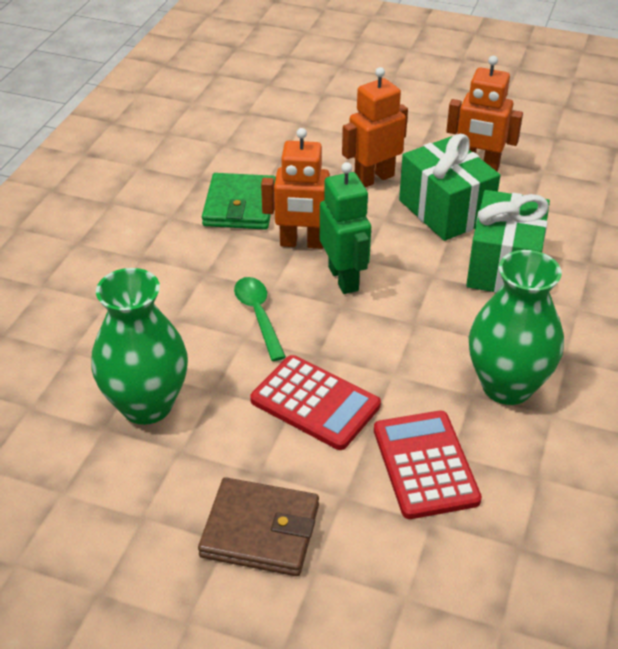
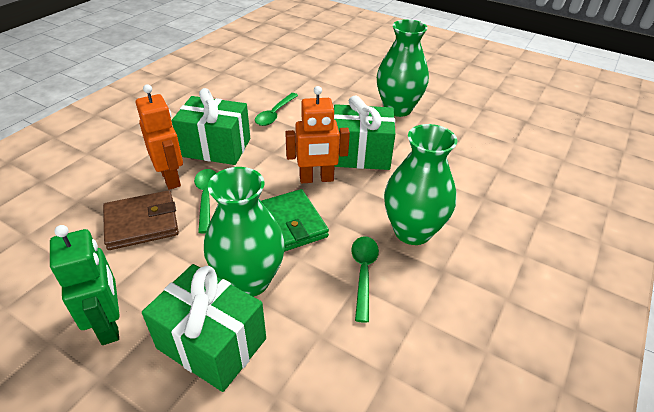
green gift: 2 -> 3
green spoon: 1 -> 3
green vase: 2 -> 3
orange robot: 3 -> 2
red calculator: 2 -> 0

